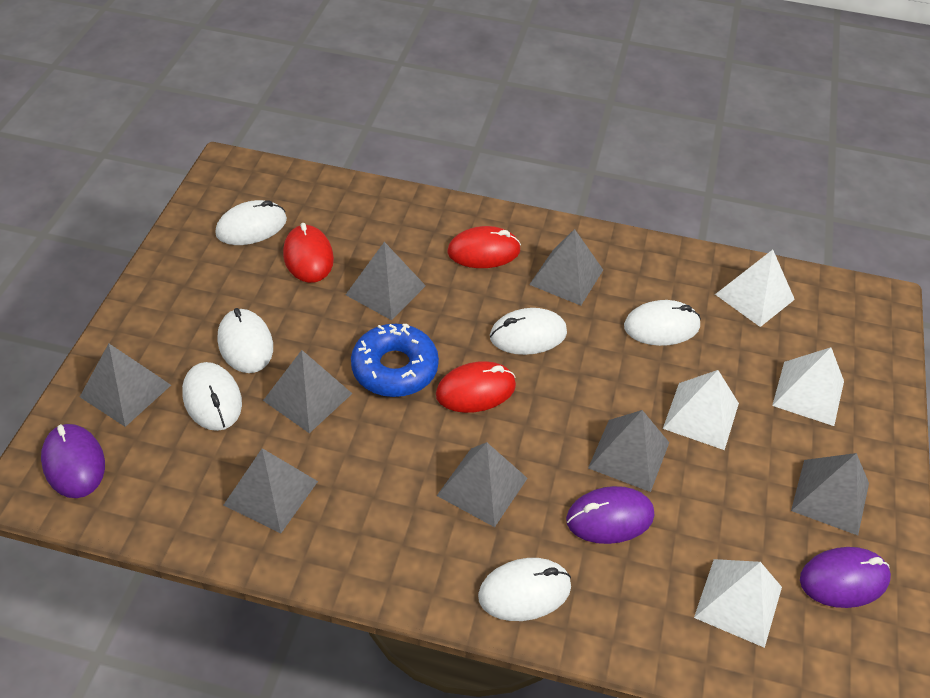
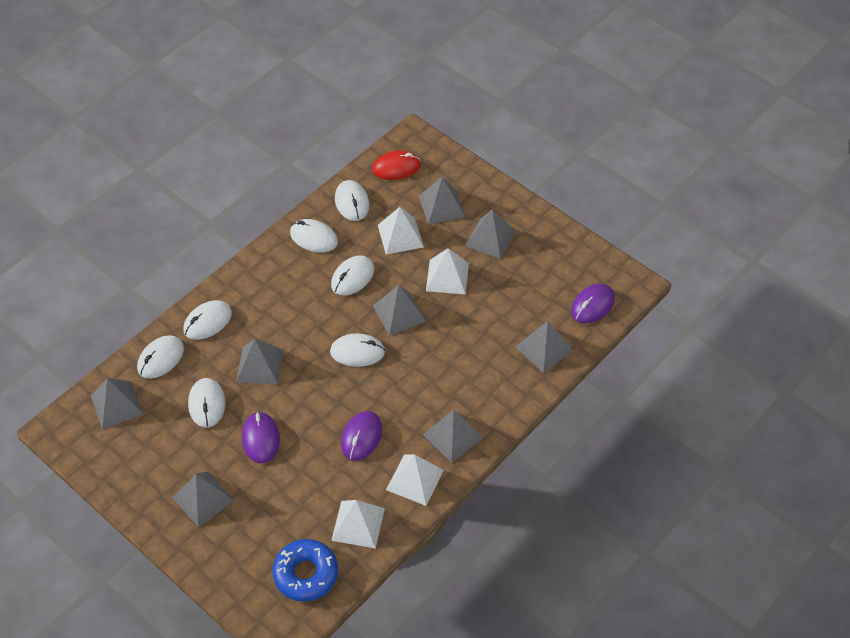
red mouse: 3 -> 1
white mouse: 6 -> 7

